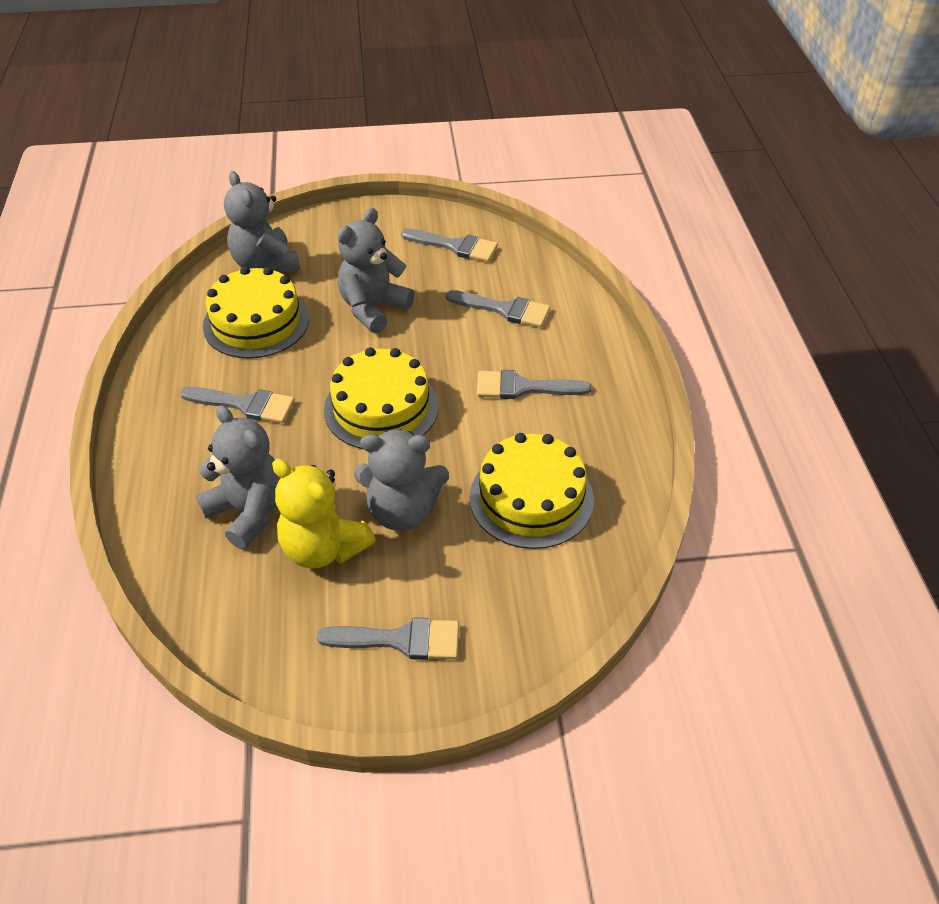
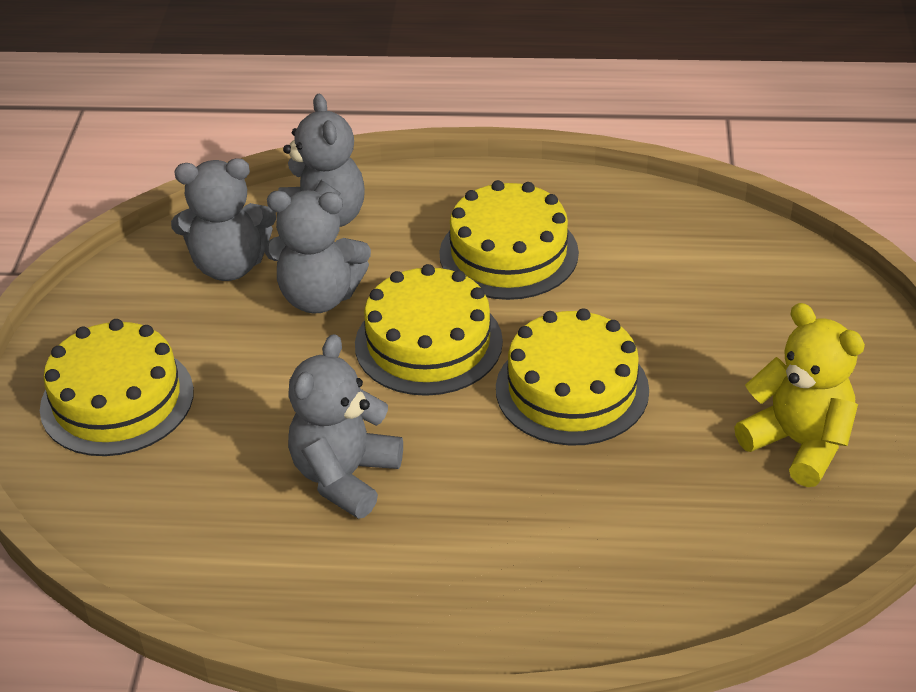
grey brush: 5 -> 0
yellow cake: 3 -> 4

